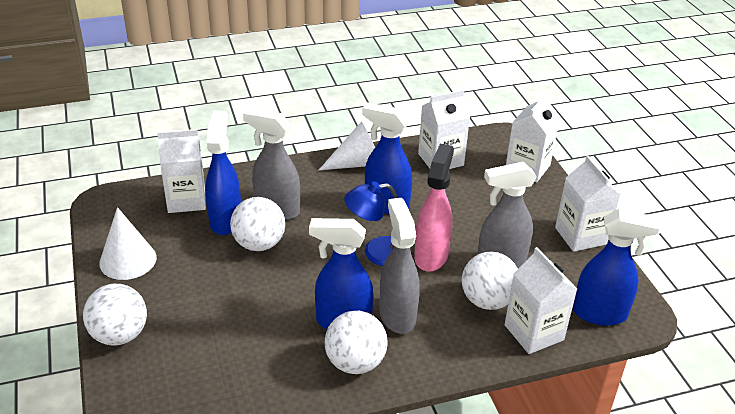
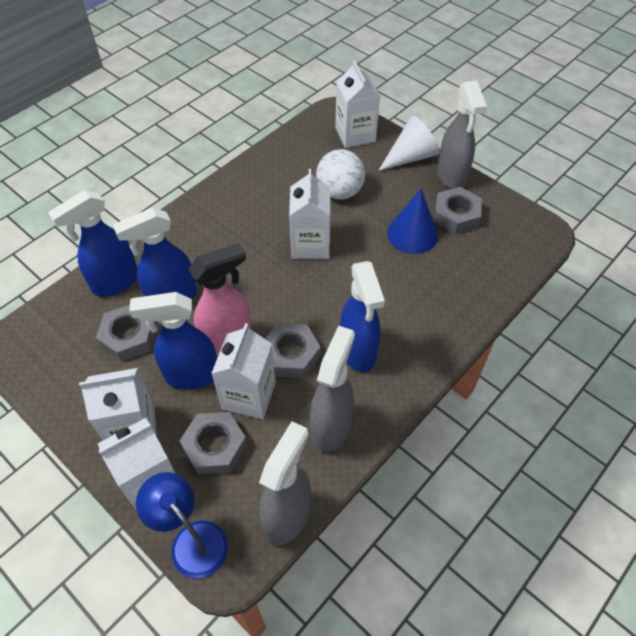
blue cone: 0 -> 1
grey nut: 0 -> 4
white ball: 4 -> 1
white cone: 2 -> 1

